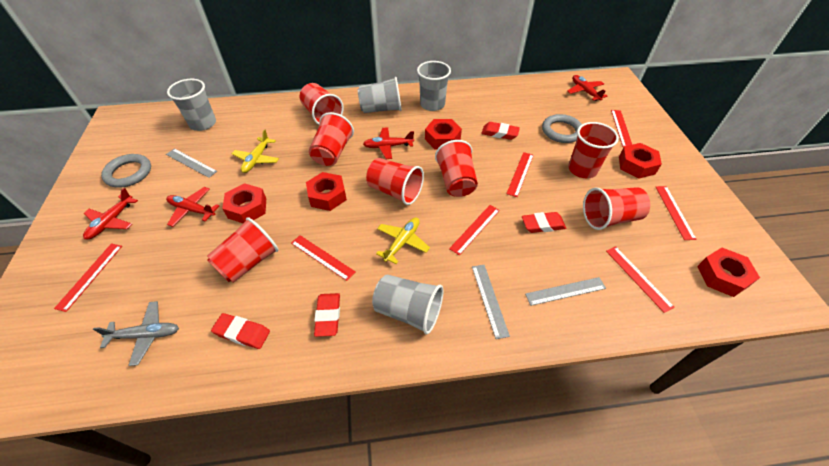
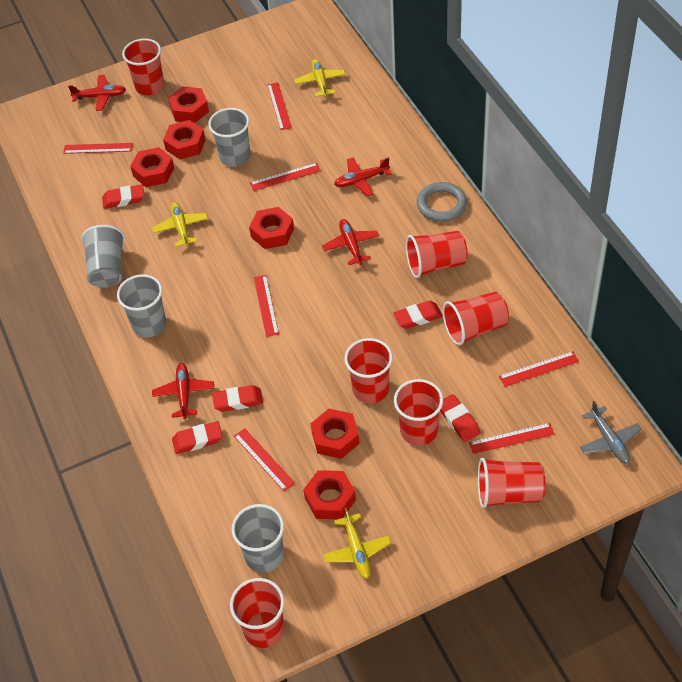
grey ring: 2 -> 1
grey ruler: 3 -> 0
red eraser: 4 -> 5
red nut: 5 -> 6
yellow plane: 2 -> 3

